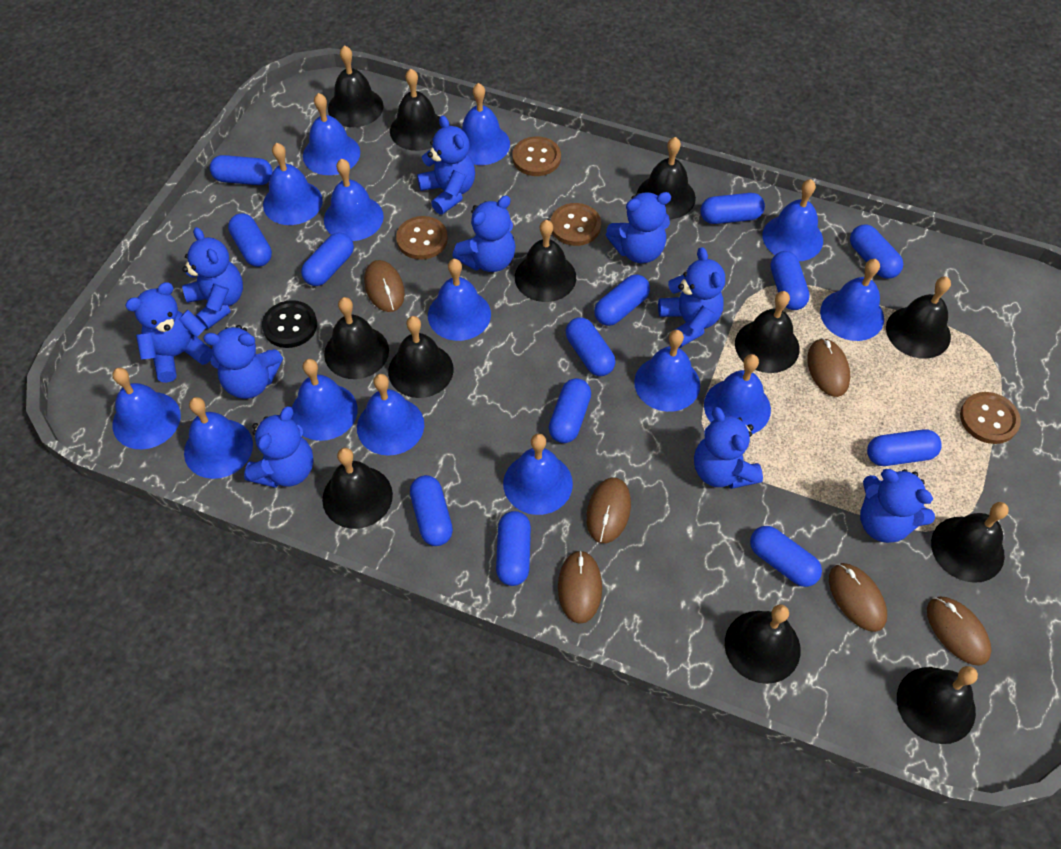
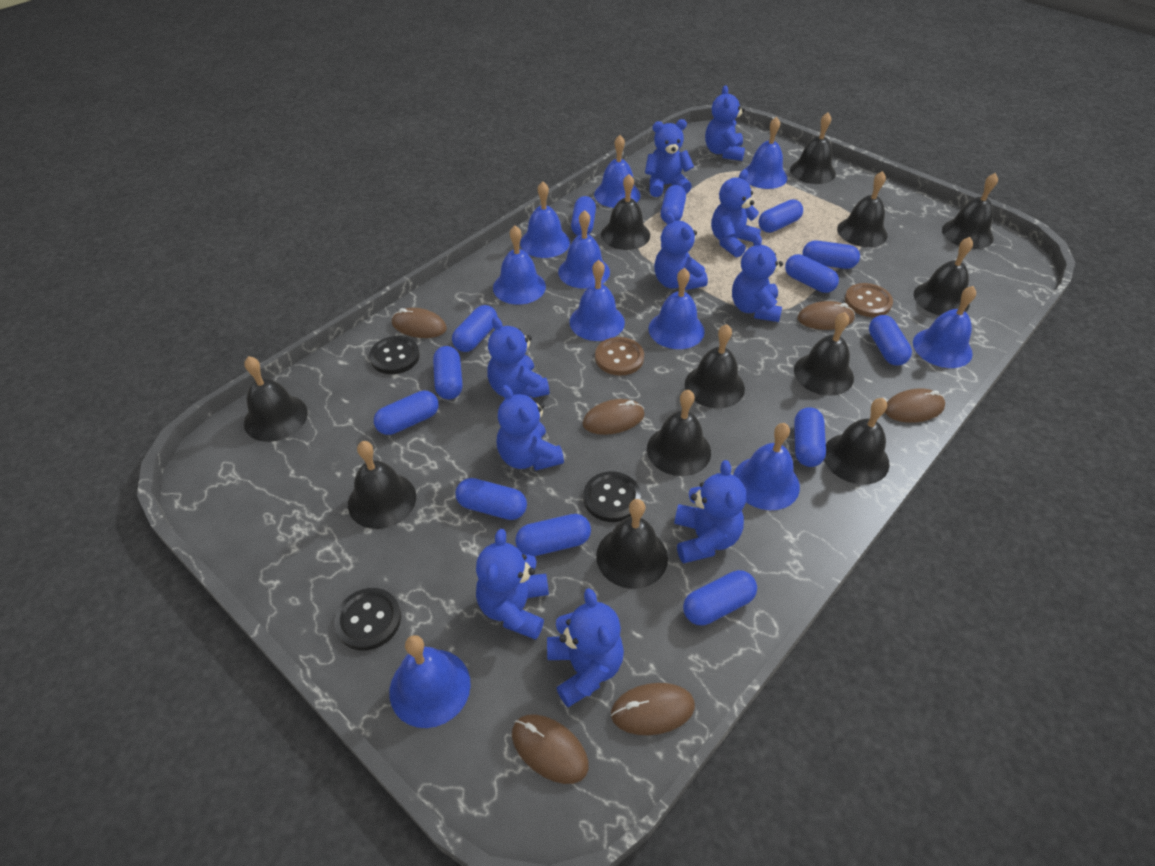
black button: 1 -> 3
blue bell: 14 -> 10
brown button: 4 -> 2

